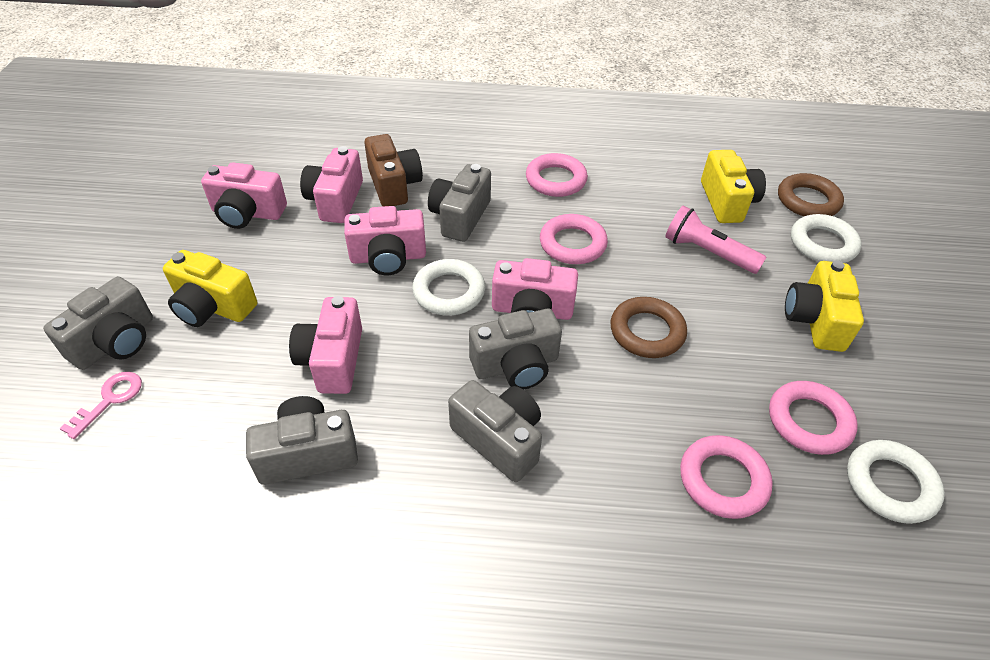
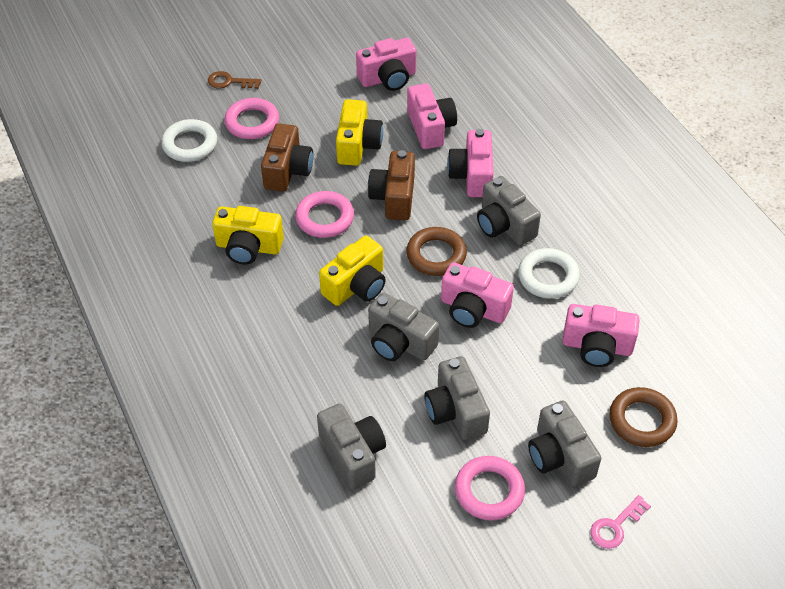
brown camera: 1 -> 2
brown key: 0 -> 1
pink flashlight: 1 -> 0
pink ring: 4 -> 3
white ring: 3 -> 2

